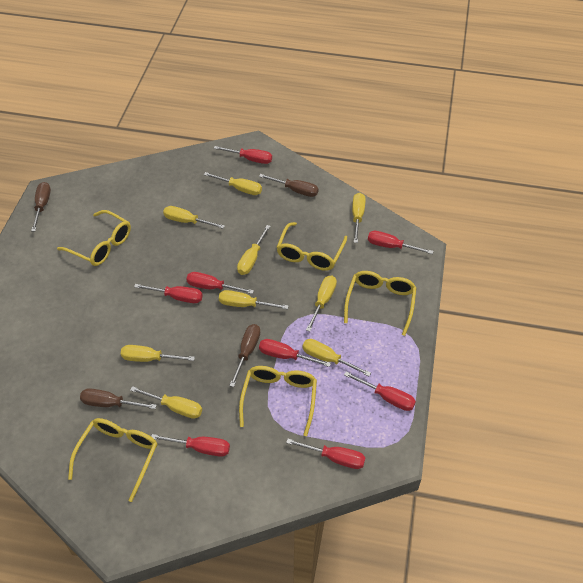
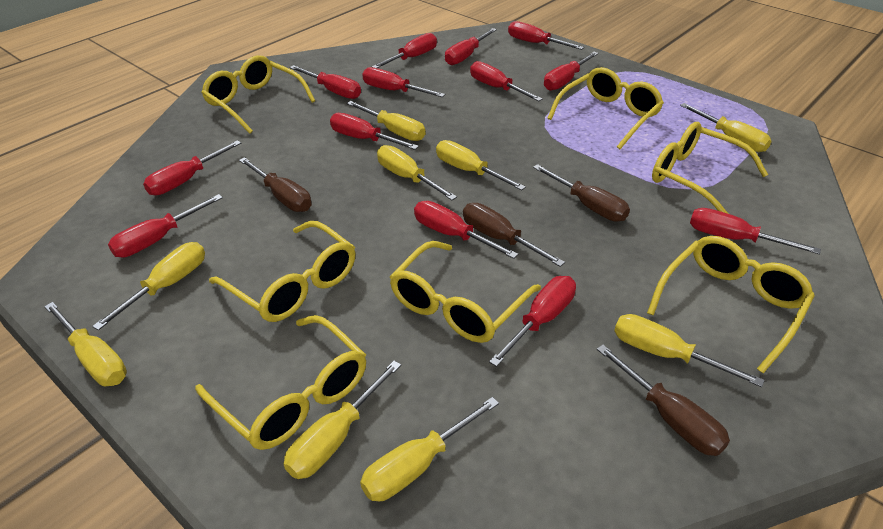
red screwdriver: 8 -> 13
yellow glasses: 5 -> 7

